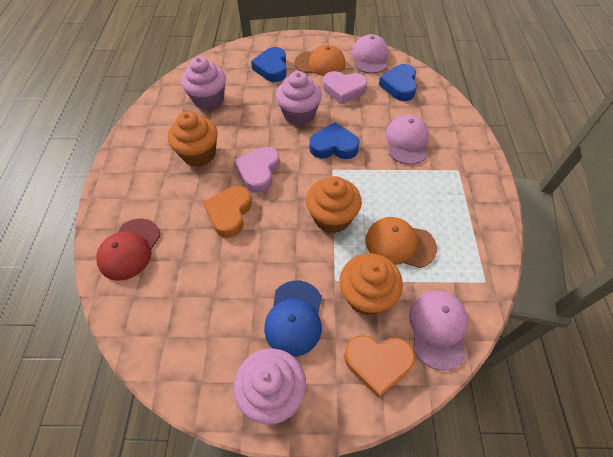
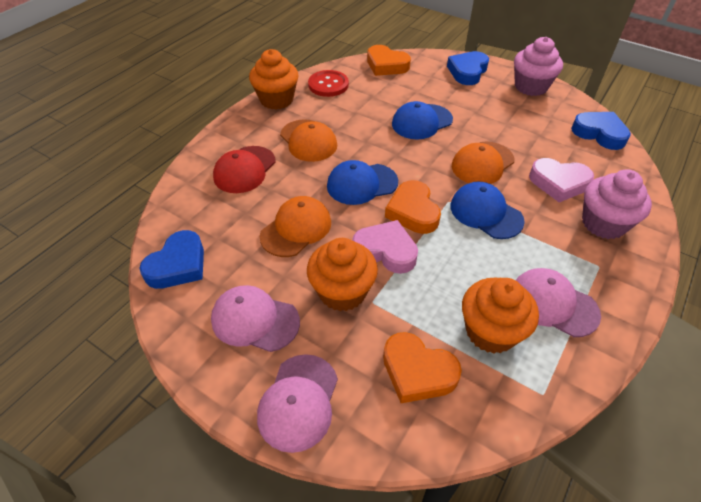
blue cap: 1 -> 3
orange cap: 2 -> 3
orange heart: 2 -> 3
pink cupcake: 3 -> 2
red button: 0 -> 1

